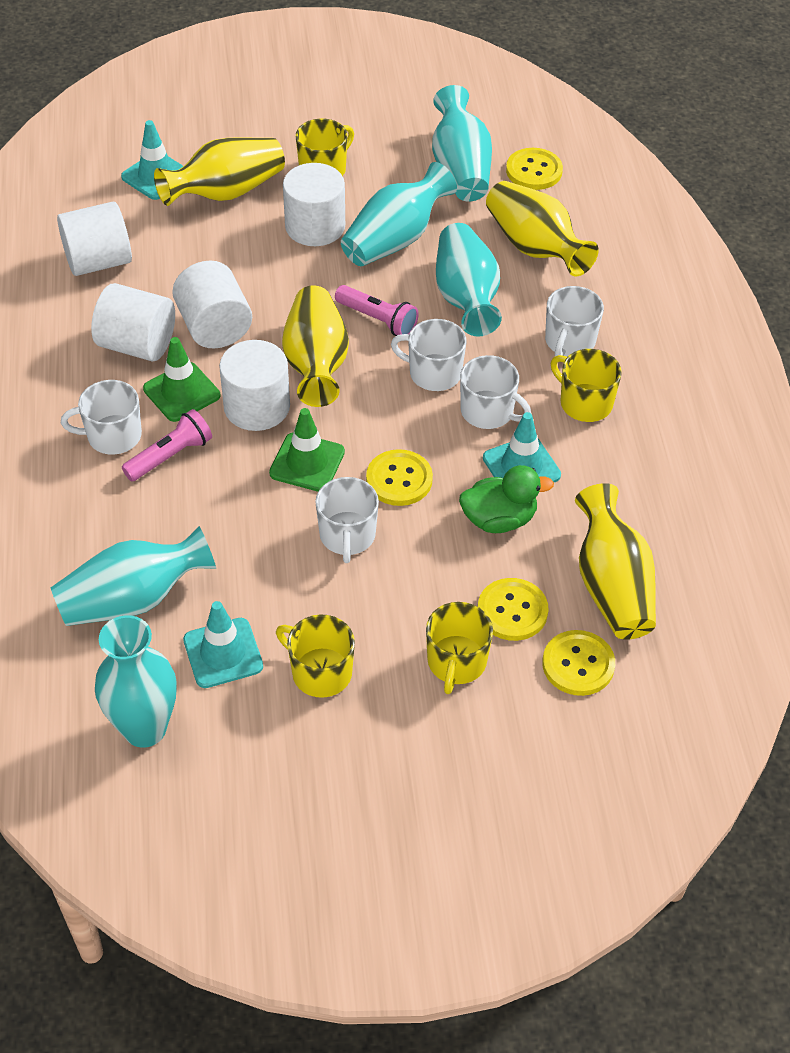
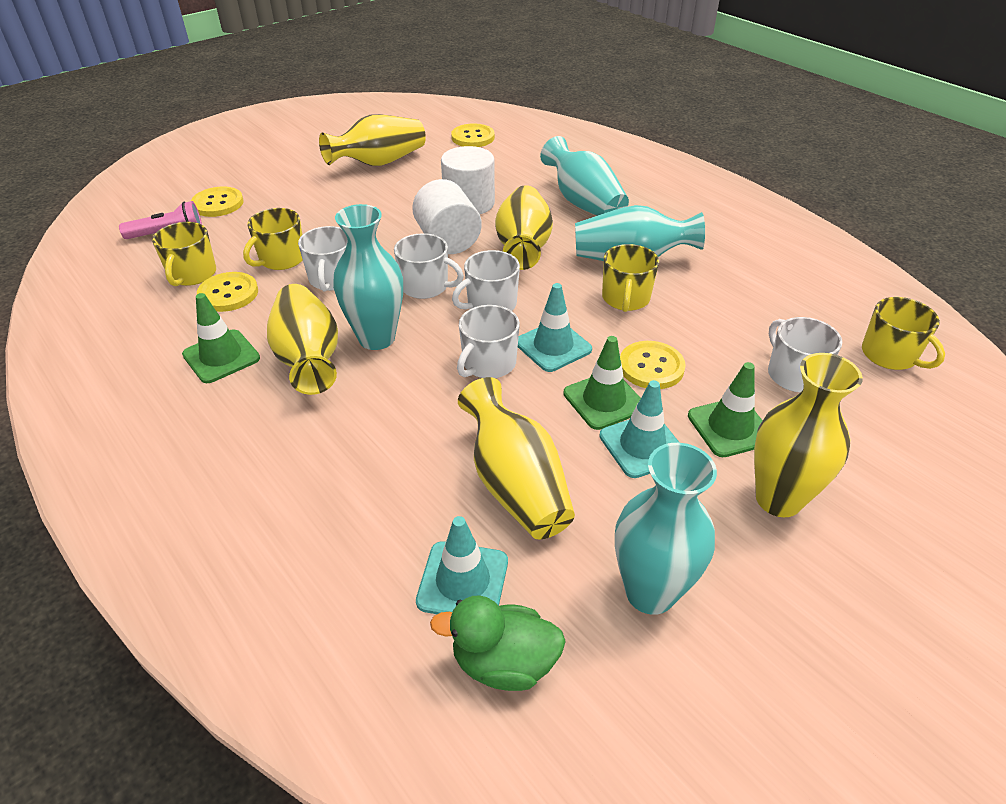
green traffic cone: 2 -> 3
pink flashlight: 2 -> 1
turquoise vase: 5 -> 4
white cylinder: 5 -> 2
yellow vase: 4 -> 5

